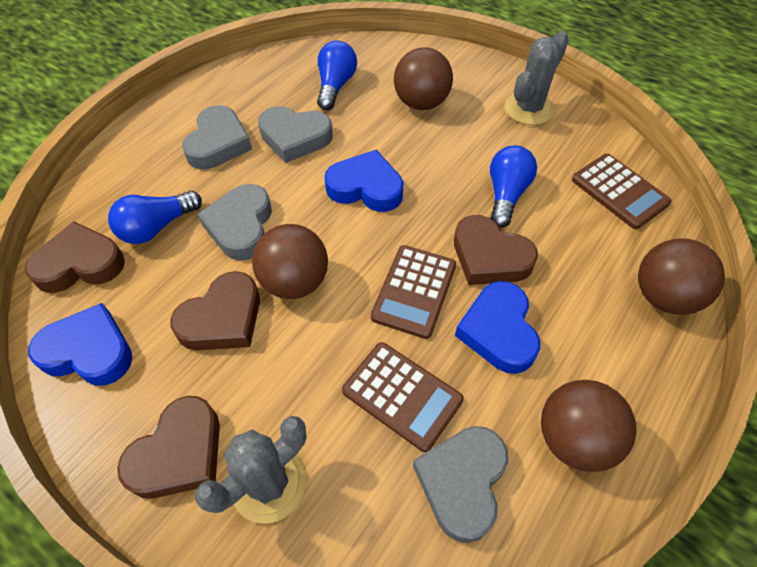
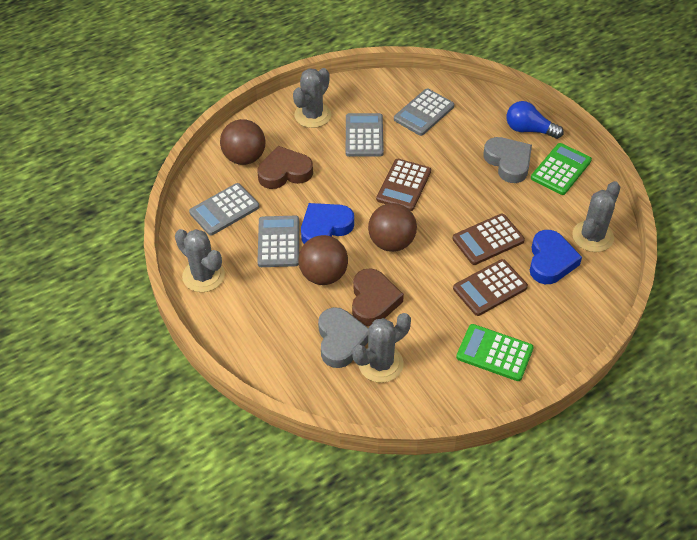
blue heart: 3 -> 2
blue light bulb: 3 -> 1
brown ball: 4 -> 3
brown heart: 4 -> 2
green calculator: 0 -> 2
grey cactus: 2 -> 4
grey calculator: 0 -> 4
grey heart: 4 -> 2

